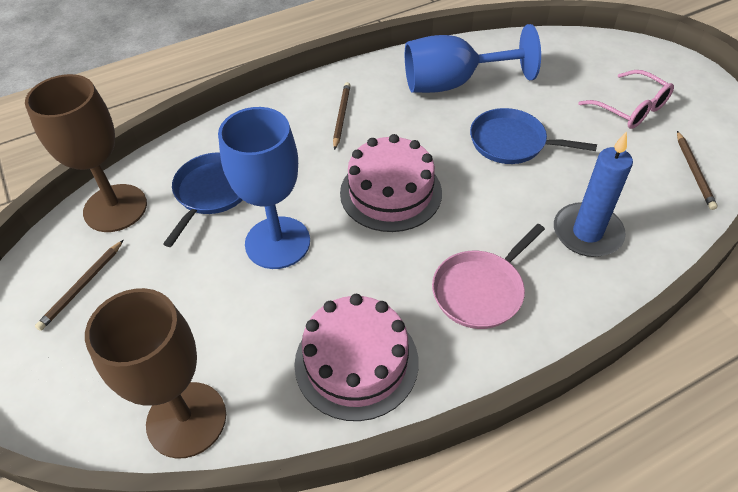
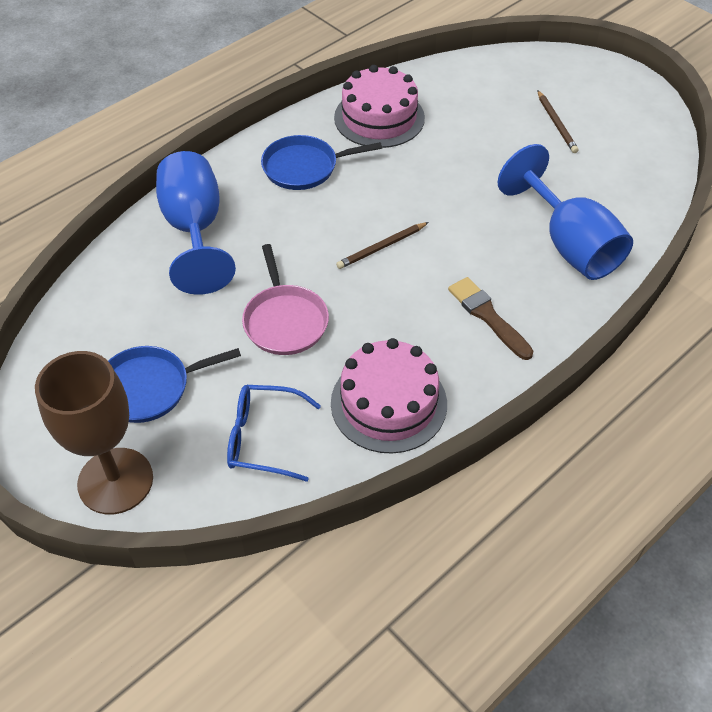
blue candle: 1 -> 0
blue glasses: 0 -> 1
brown brush: 0 -> 1
brown goblet: 2 -> 1
brown pencil: 3 -> 2
pink glasses: 1 -> 0

